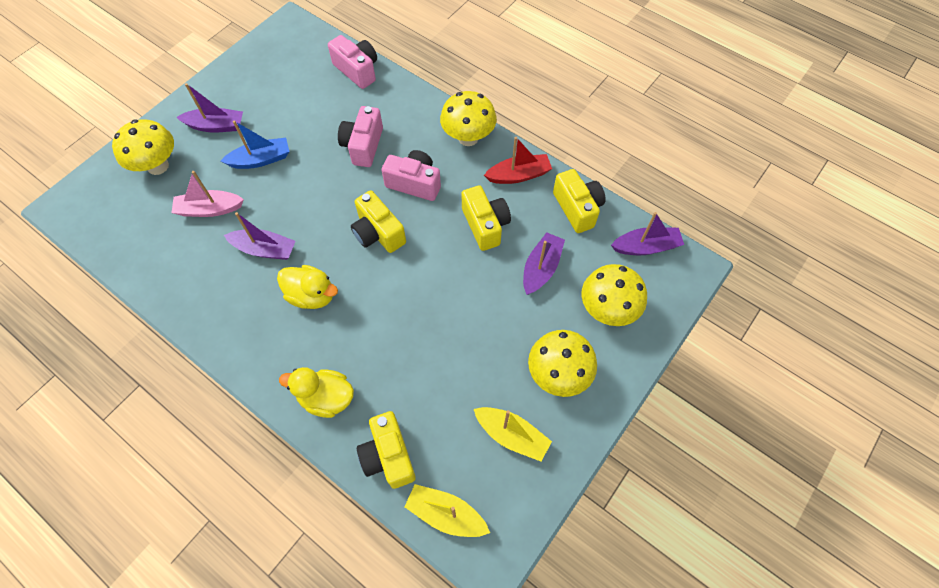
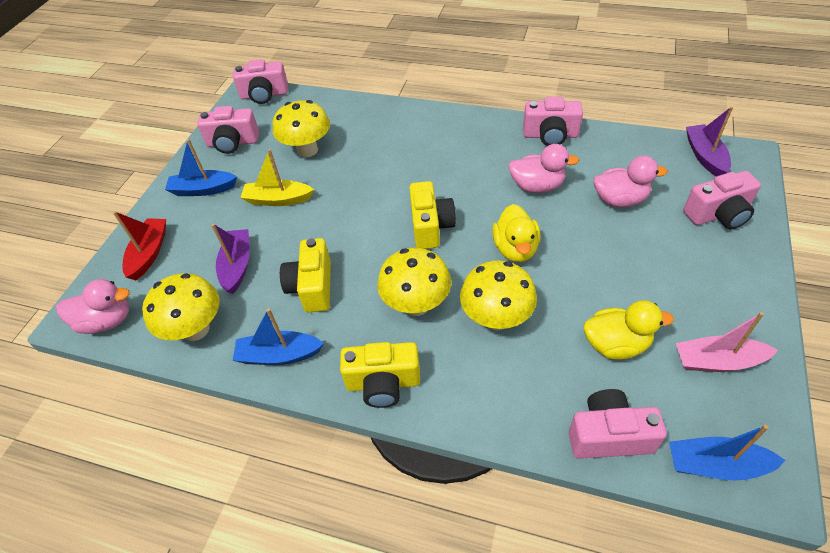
blue boat: 1 -> 3
pink camera: 3 -> 5
pink duck: 0 -> 3
purple boat: 4 -> 2
yellow boat: 2 -> 1
yellow camera: 4 -> 3

